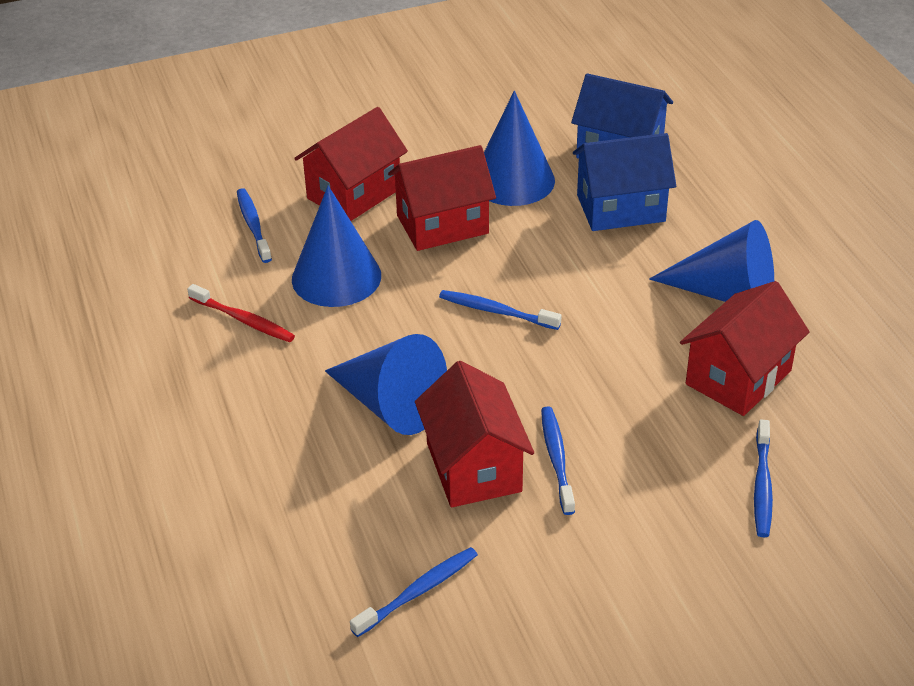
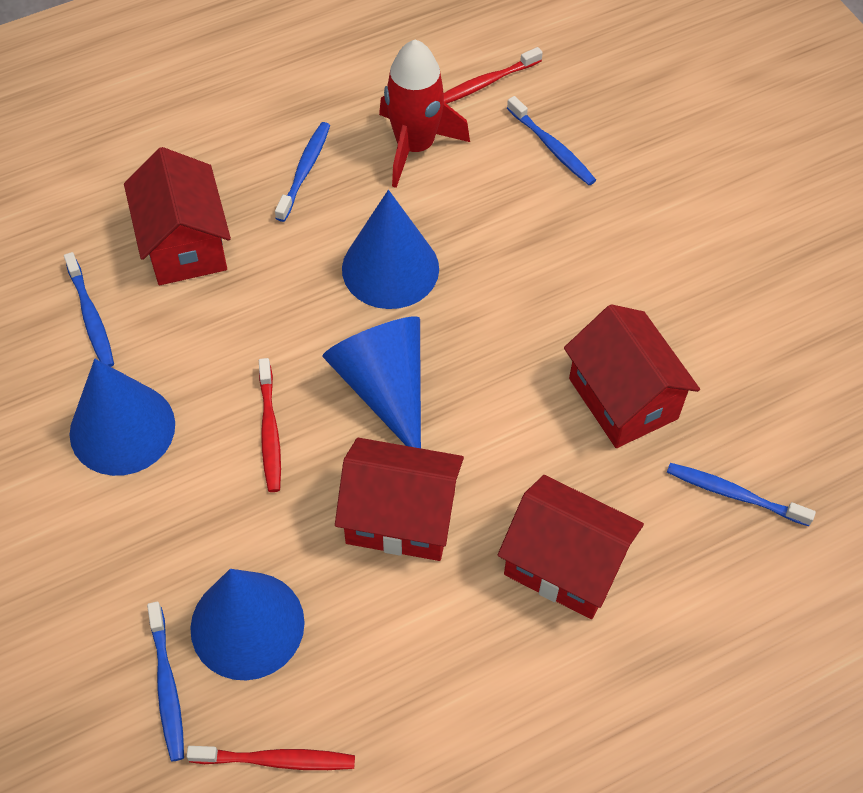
blue house: 2 -> 0
red rocket: 0 -> 1
red toothbrush: 1 -> 3

